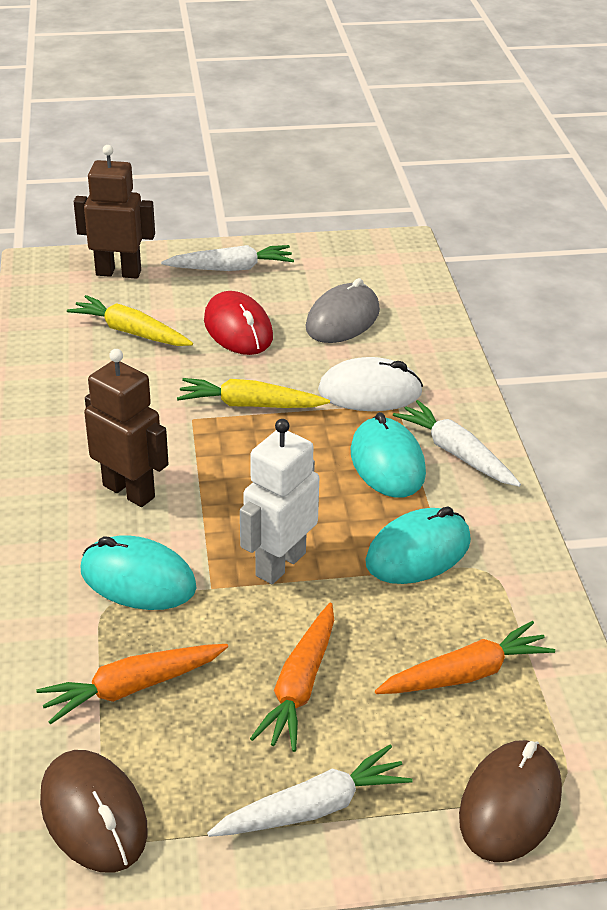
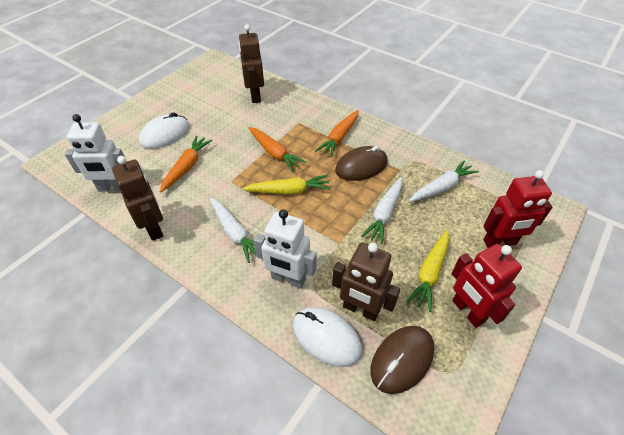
brown robot: 2 -> 3
grey mouse: 1 -> 0
red mouse: 1 -> 0
red robot: 0 -> 2
turquoise mouse: 3 -> 0
white mouse: 1 -> 2
white robot: 1 -> 2

